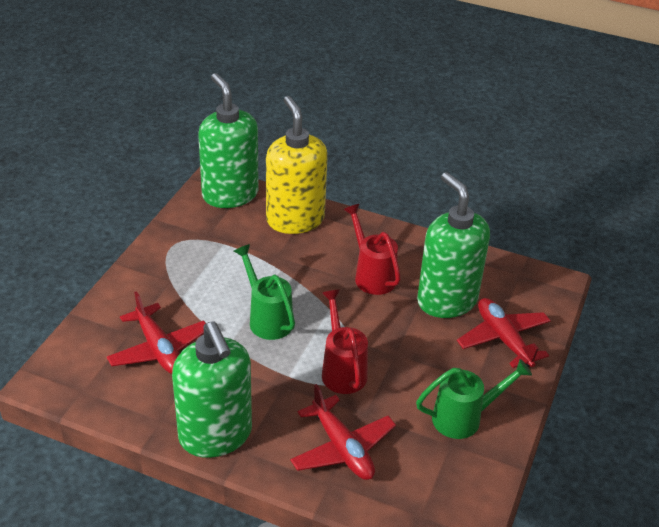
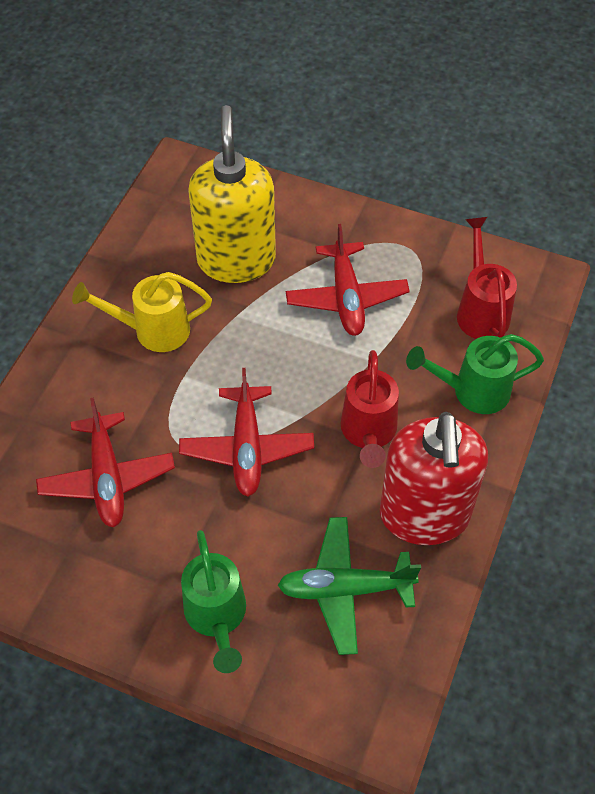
green plane: 0 -> 1
green soap dispenser: 3 -> 0
red soap dispenser: 0 -> 1
yellow watering can: 0 -> 1

